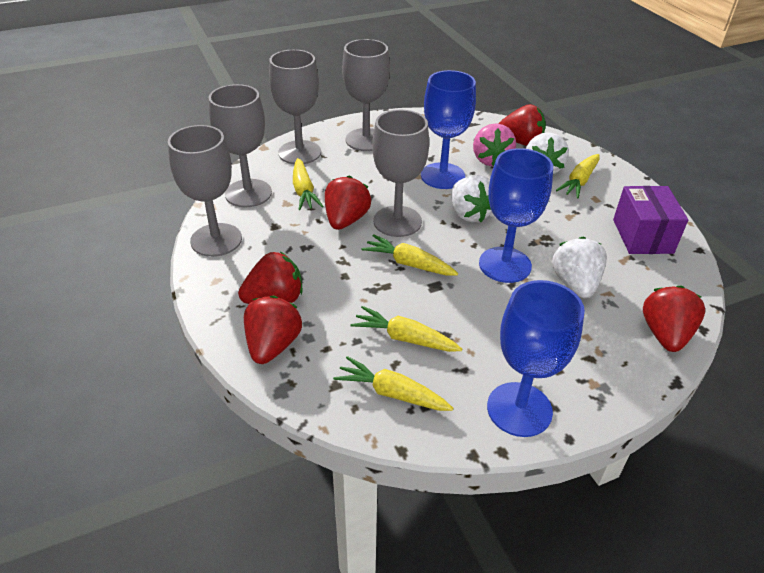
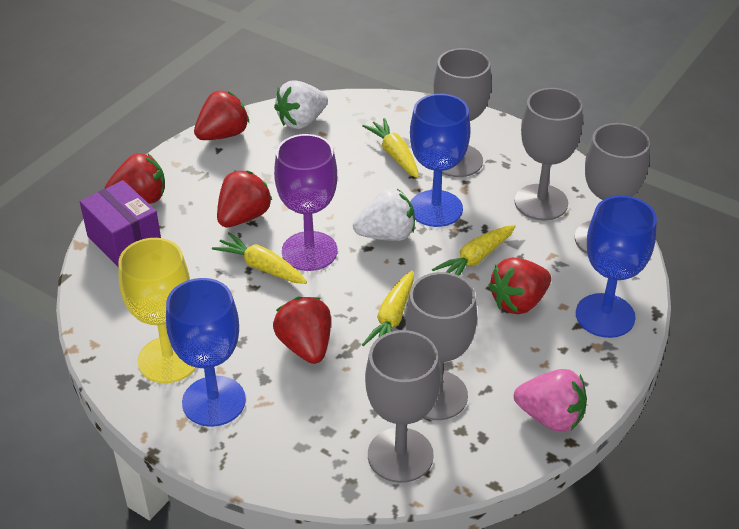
purple goblet: 0 -> 1
white strawberry: 3 -> 2
yellow carrot: 5 -> 4
yellow goblet: 0 -> 1

